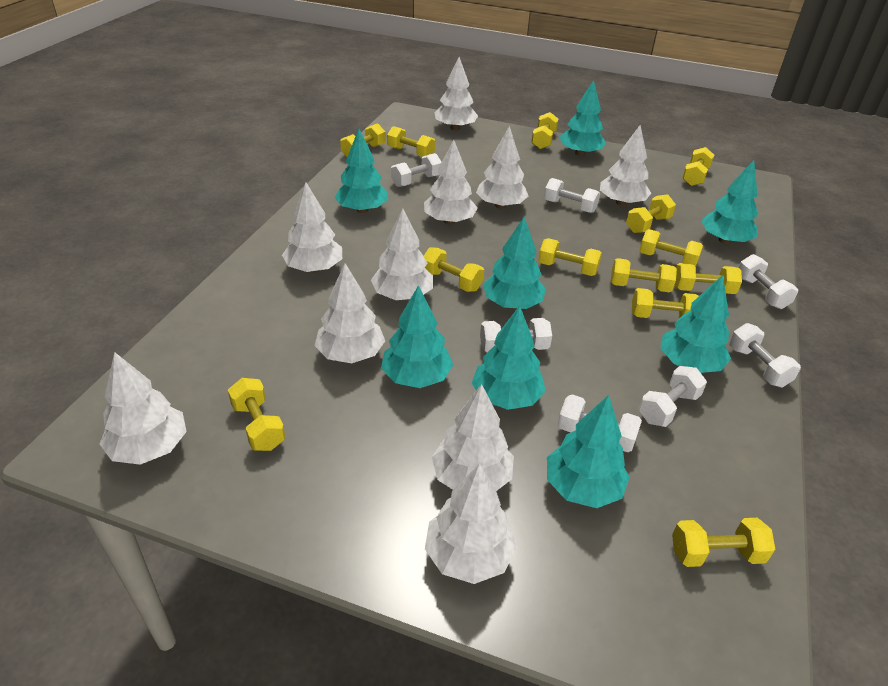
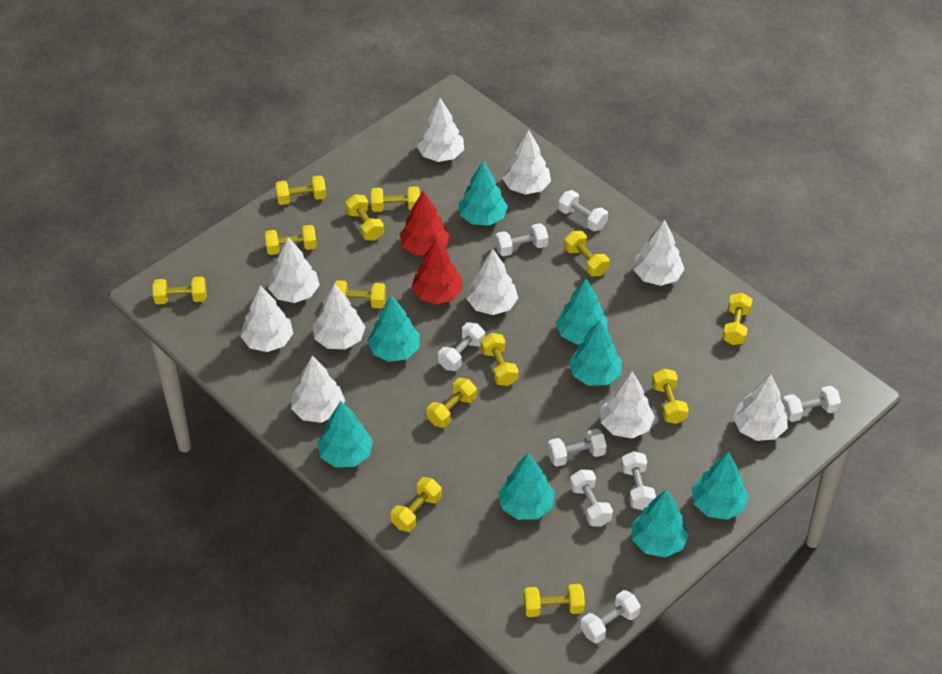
red tree: 0 -> 2
white dumbbell: 7 -> 8

